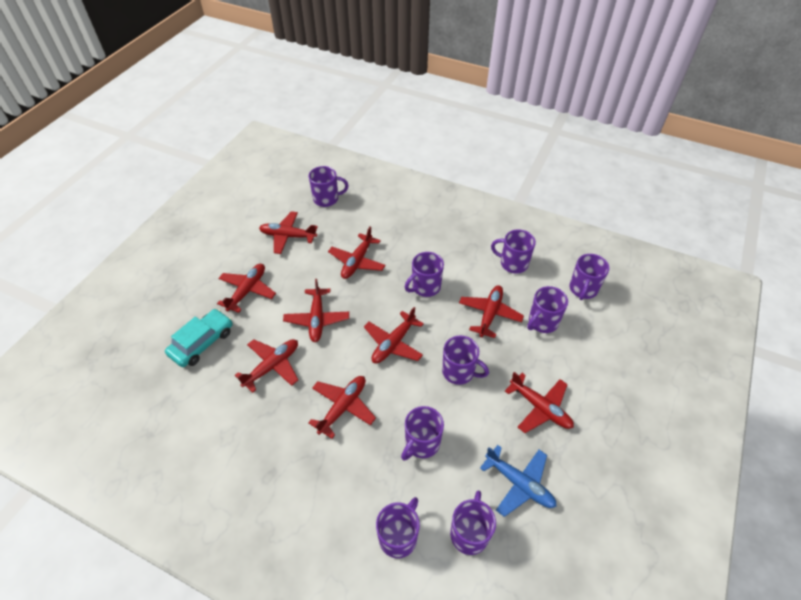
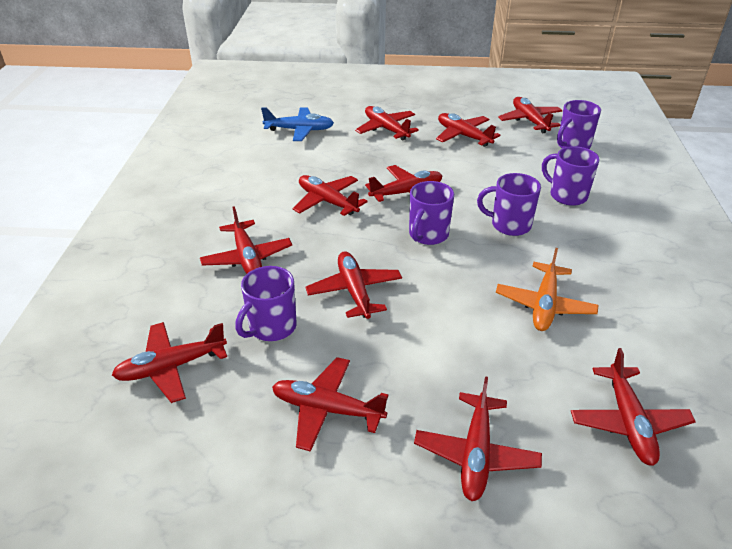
orange plane: 0 -> 1
purple mug: 9 -> 5
red plane: 9 -> 11
turquoise car: 1 -> 0

